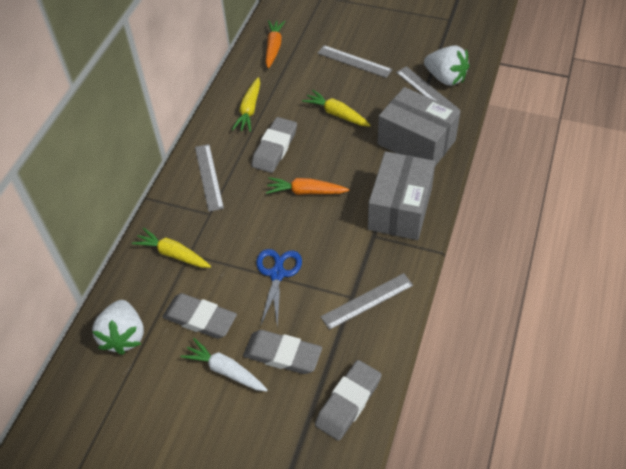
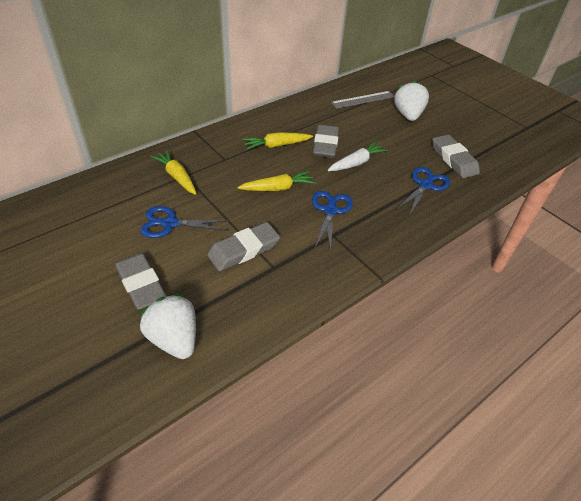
blue scissors: 1 -> 3
grey box: 2 -> 0
grey ruler: 4 -> 1
orange carrot: 2 -> 0

